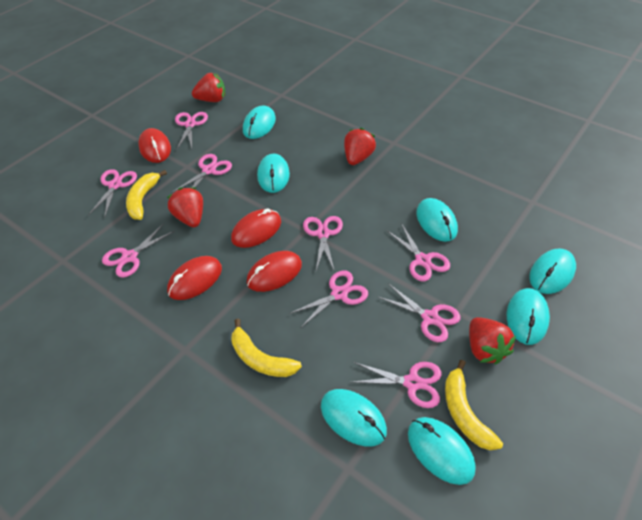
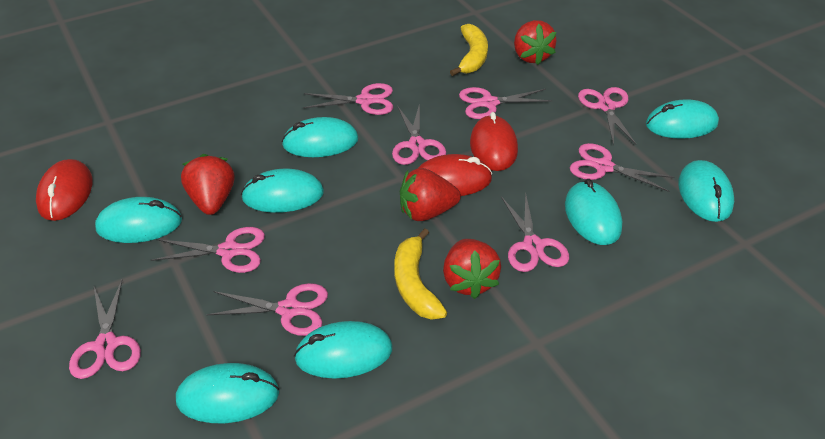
red mouse: 4 -> 3
turquoise mouse: 7 -> 8
yellow banana: 3 -> 2

